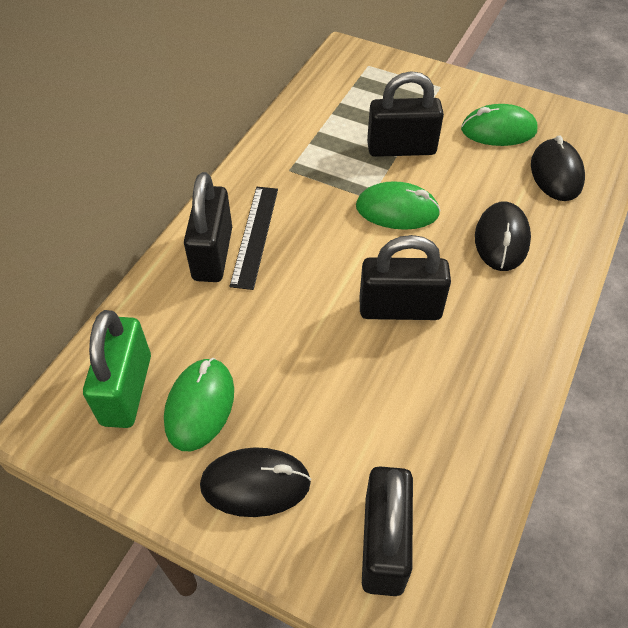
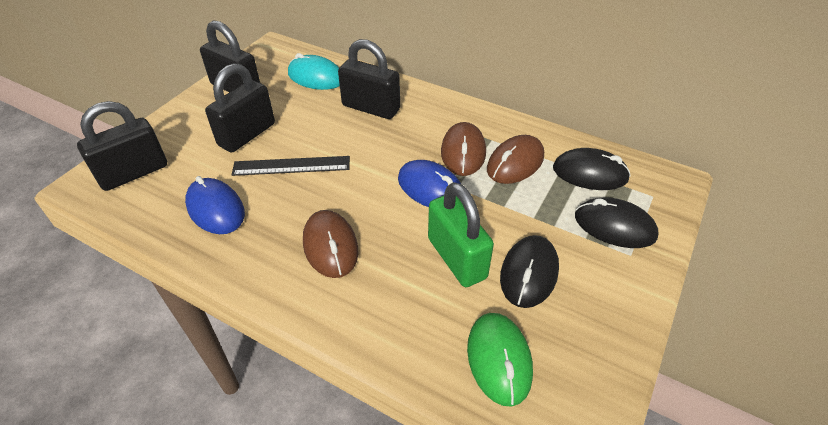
blue mouse: 0 -> 2
brown mouse: 0 -> 3
green mouse: 3 -> 1
turquoise mouse: 0 -> 1

